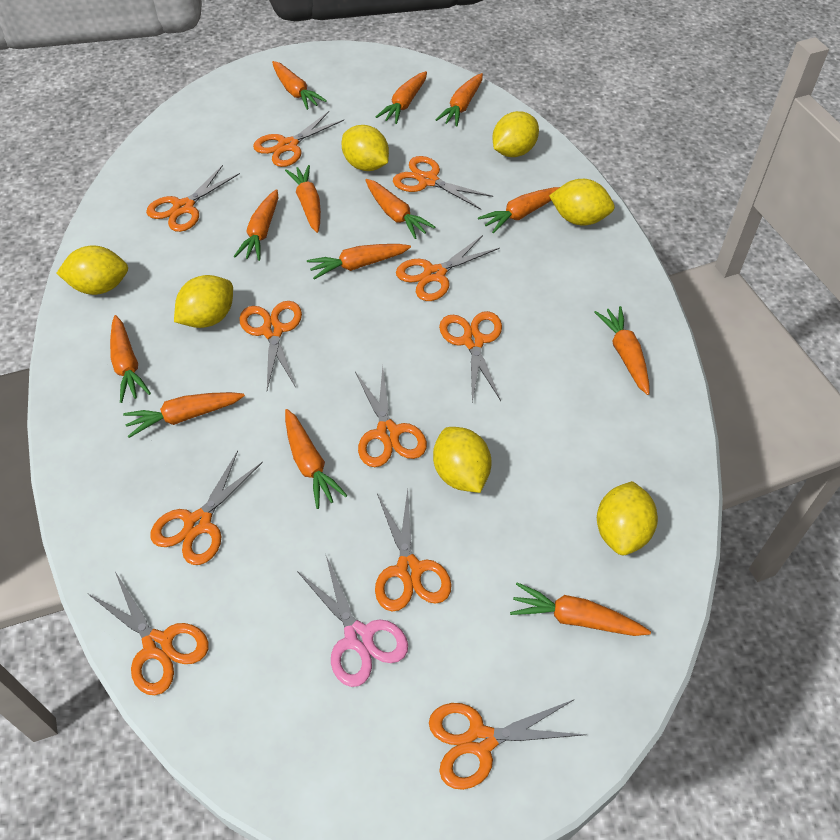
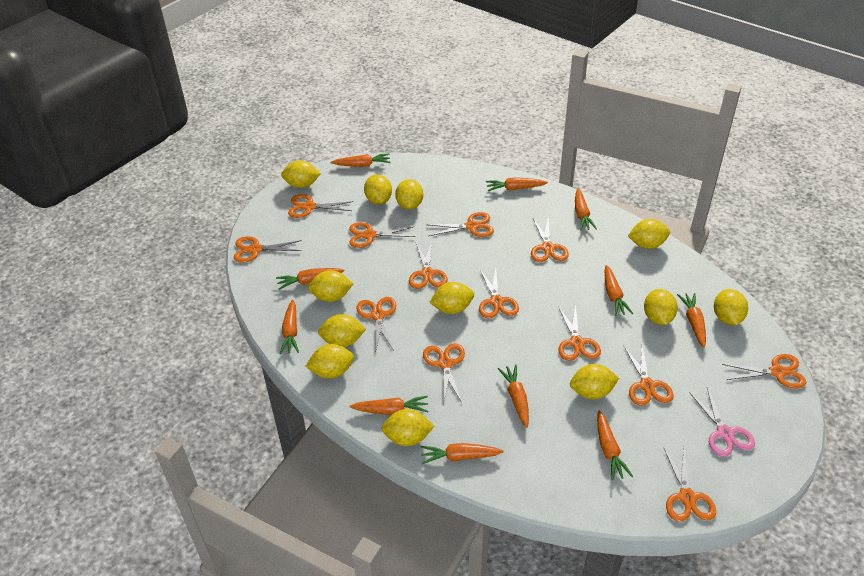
orange carrot: 13 -> 11
orange scissors: 11 -> 13
yellow lemon: 7 -> 12

